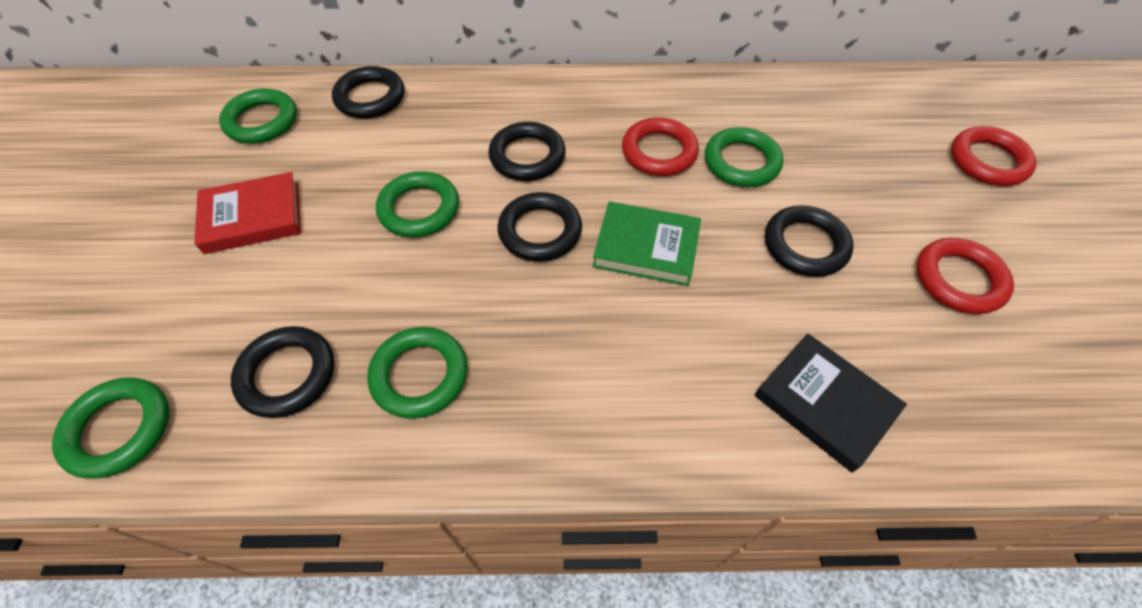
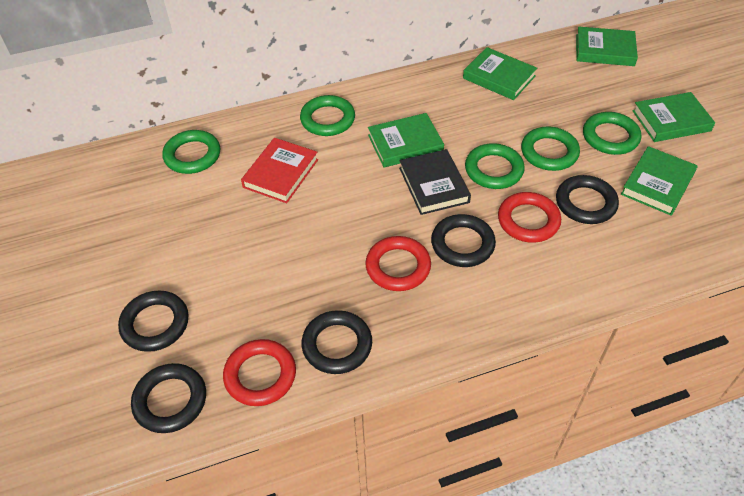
green book: 1 -> 5

